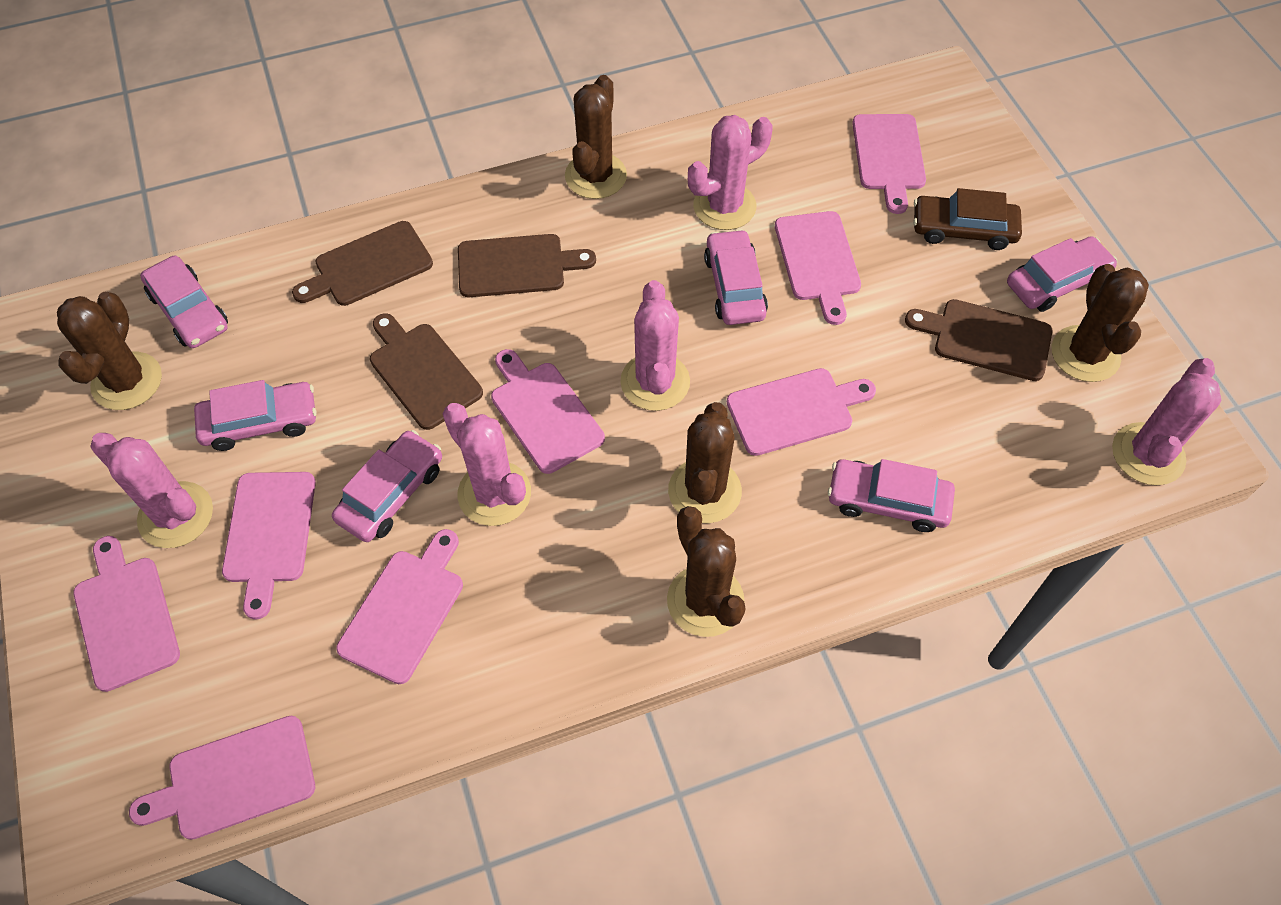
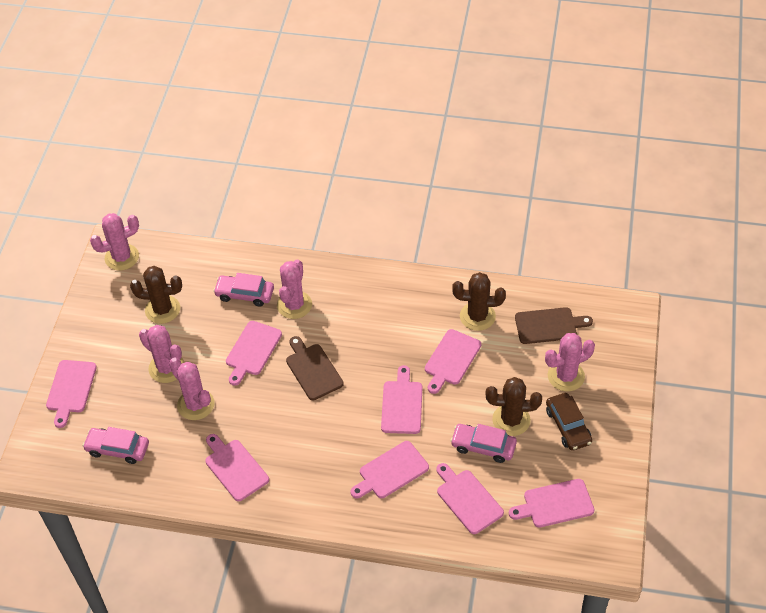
brown cactus: 5 -> 3
brown cutting board: 4 -> 2
pink car: 6 -> 3

